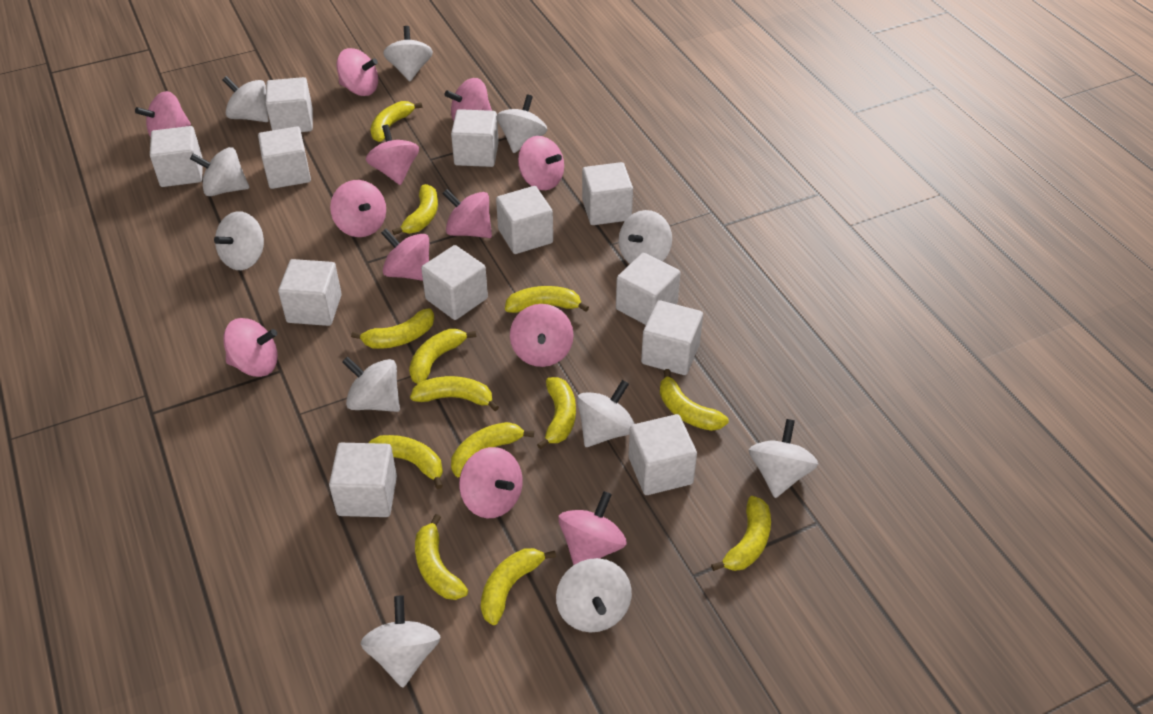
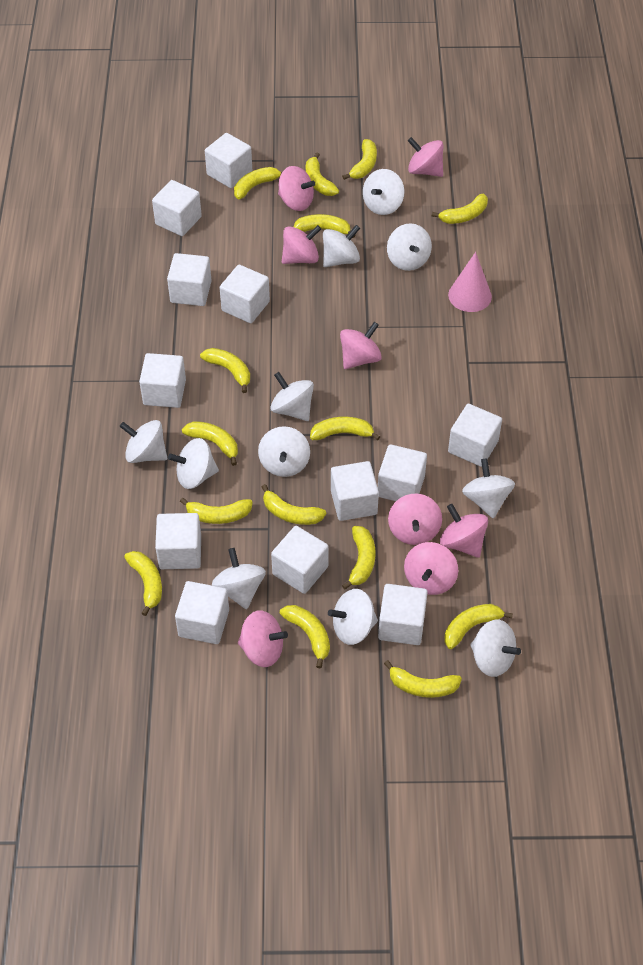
pink cone: 0 -> 1
pink spinning top: 12 -> 8
yellow banana: 13 -> 15

